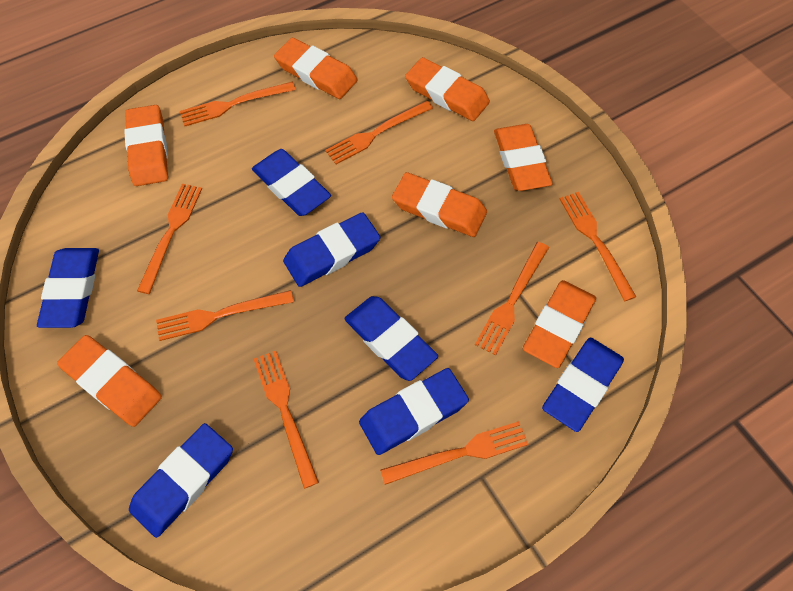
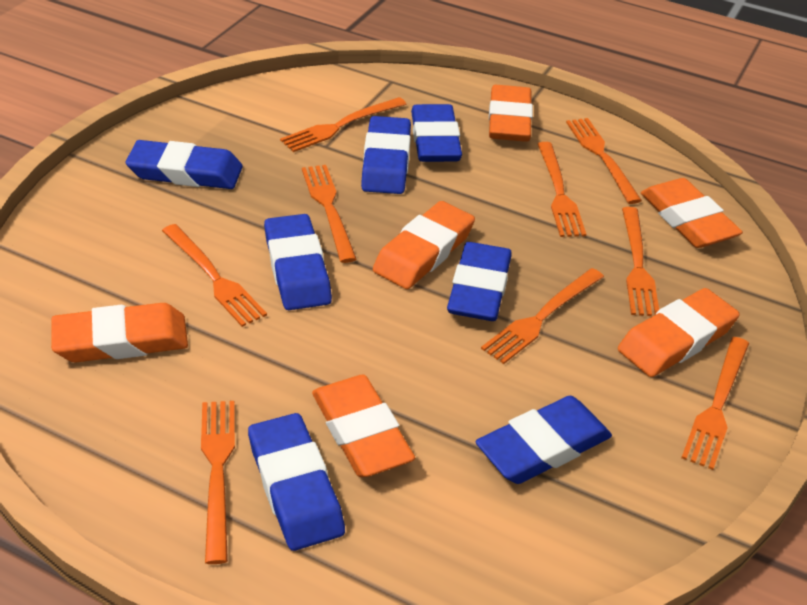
orange eraser: 7 -> 6
orange fork: 8 -> 9

